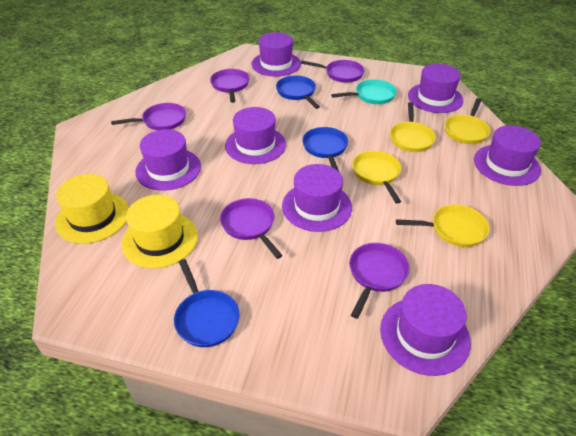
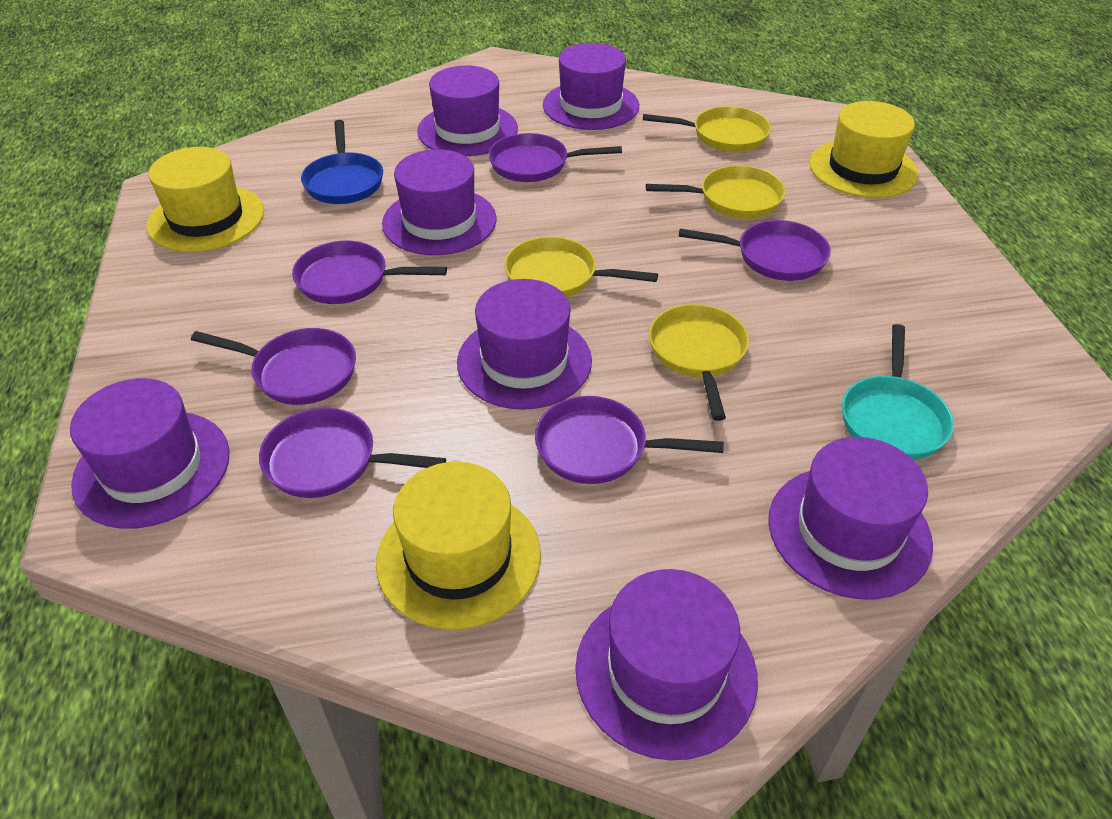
blue pan: 3 -> 1
purple pan: 5 -> 6
yellow hat: 2 -> 3

